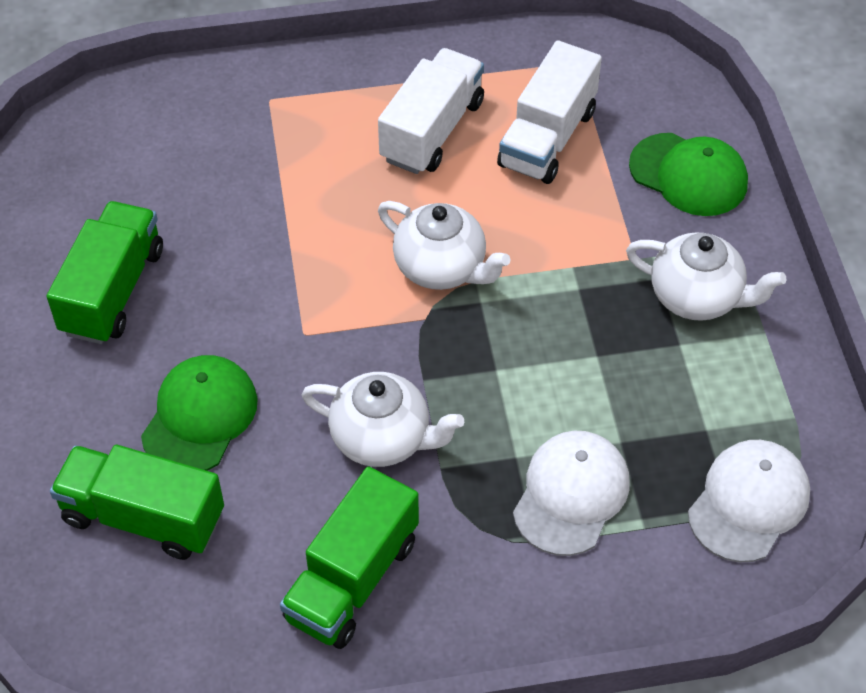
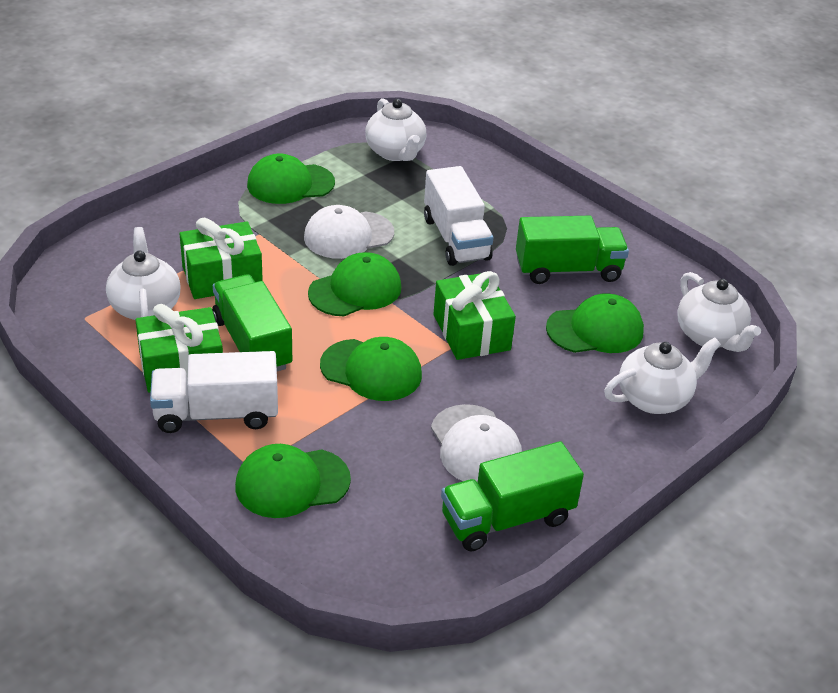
green cap: 2 -> 5
green gift: 0 -> 3
white teapot: 3 -> 4

